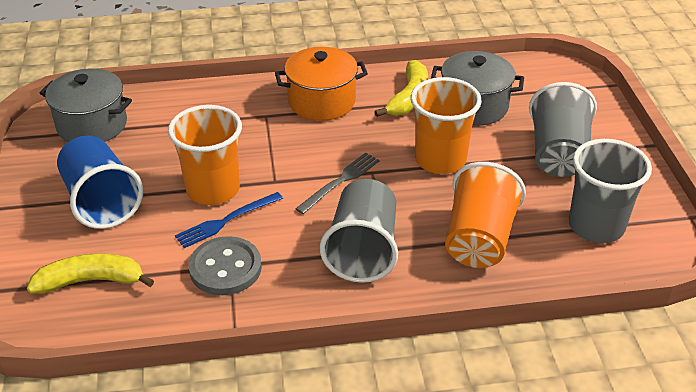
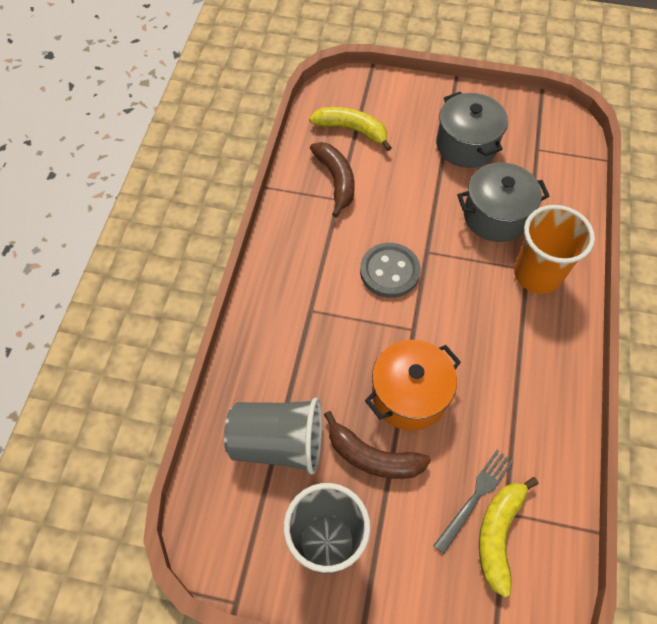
blue cup: 1 -> 0
blue fork: 1 -> 0
brown banana: 0 -> 2
grey cup: 3 -> 2
orange cup: 3 -> 1

